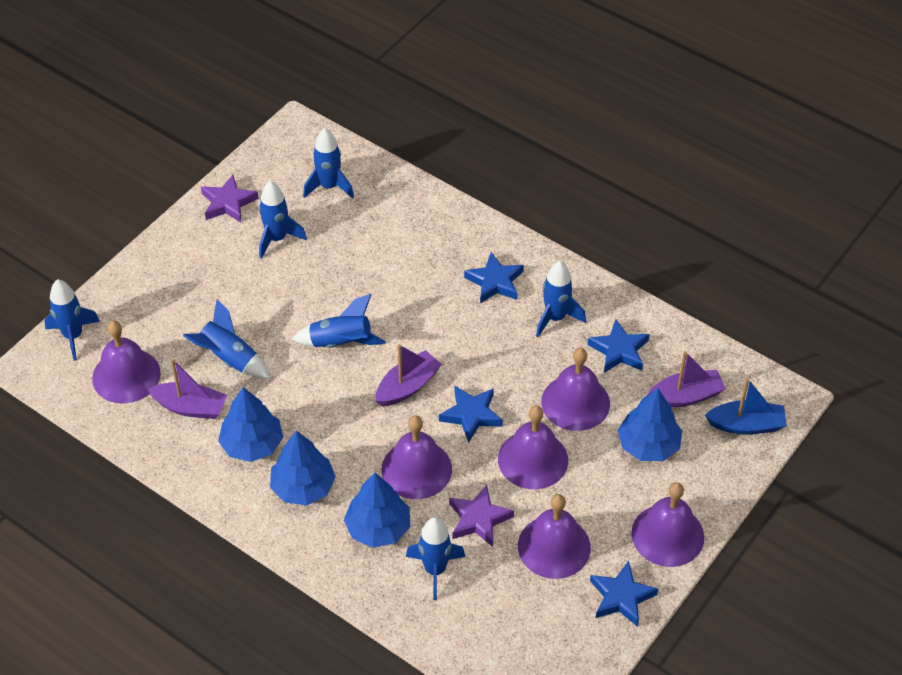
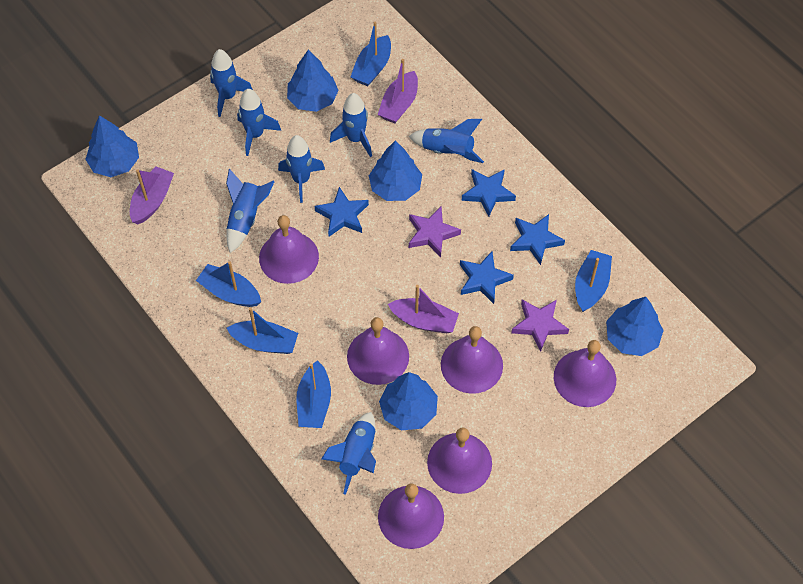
blue boat: 1 -> 5
blue tree: 4 -> 5

